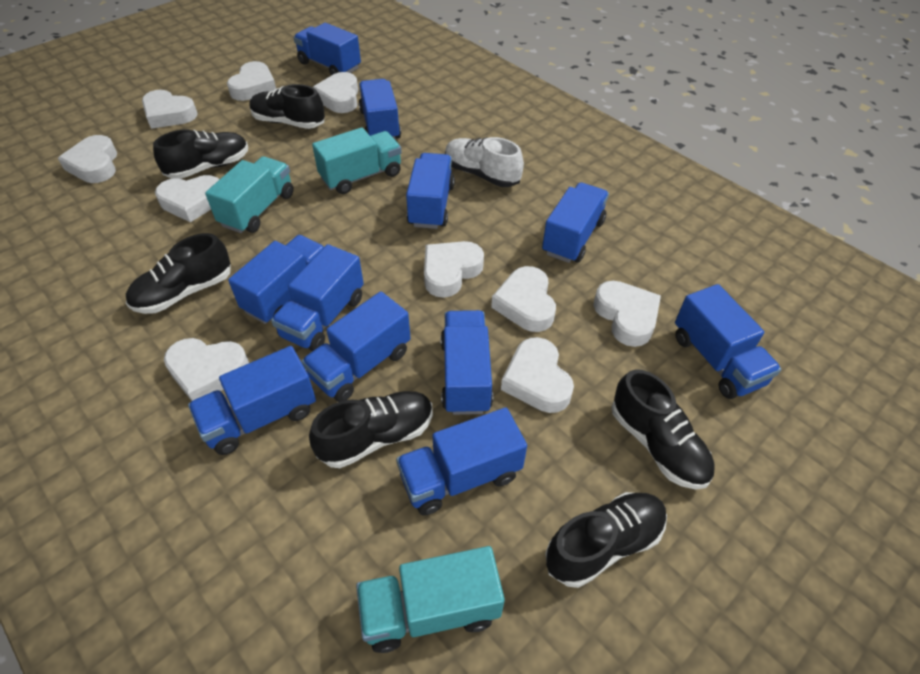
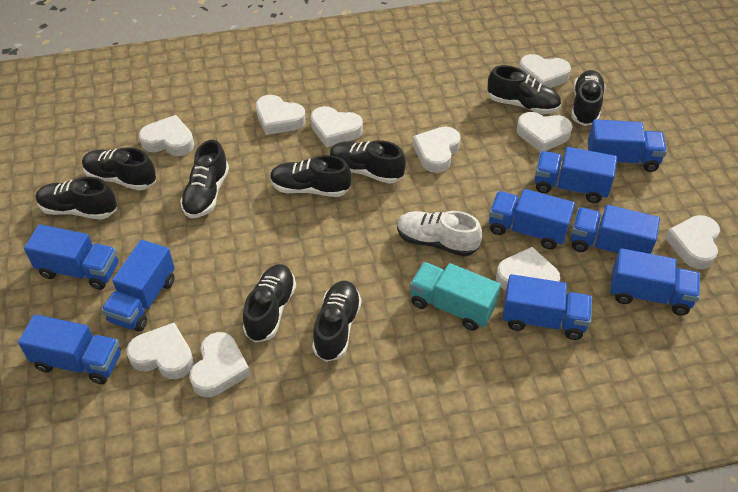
black shoe: 6 -> 9
blue truck: 11 -> 9
turquoise truck: 3 -> 1

